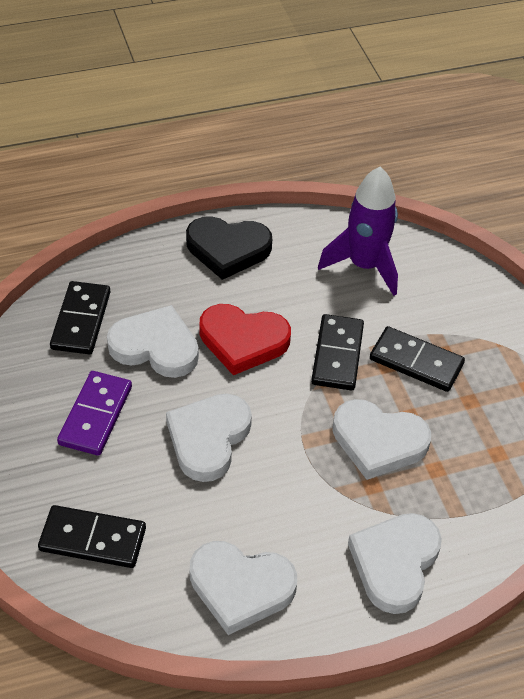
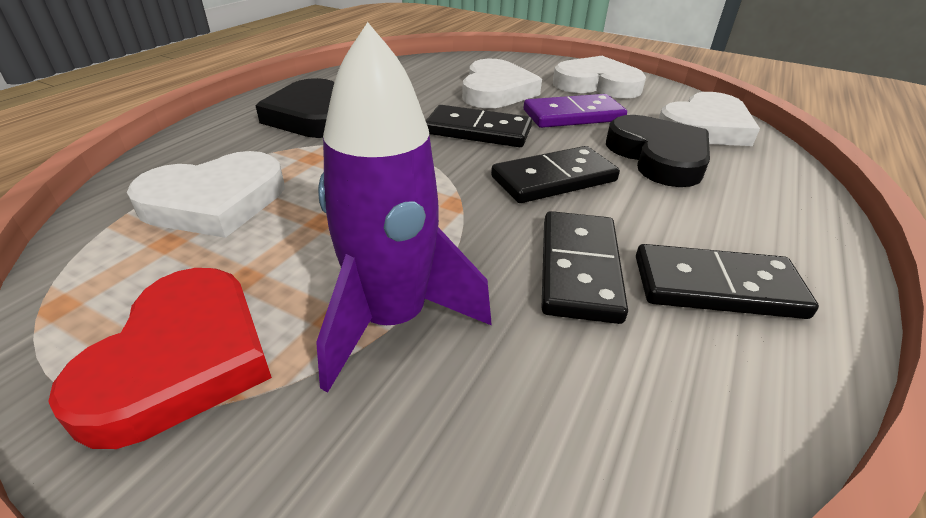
black heart: 1 -> 2
white heart: 5 -> 4

